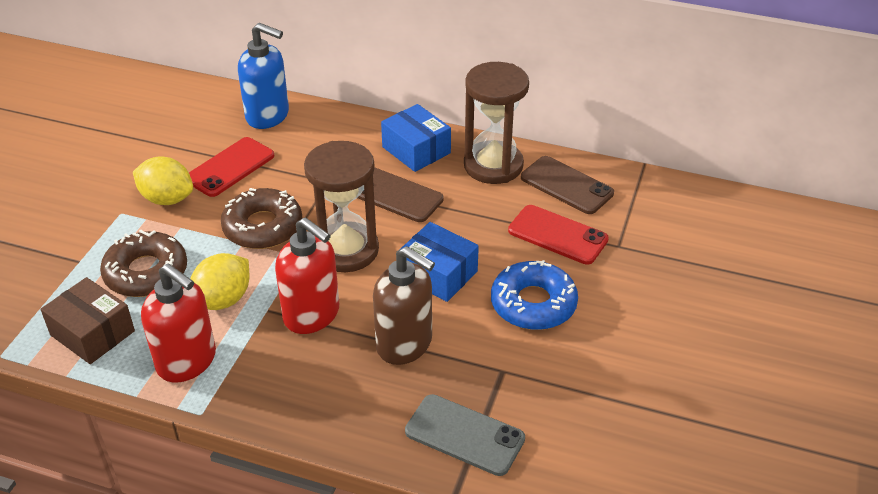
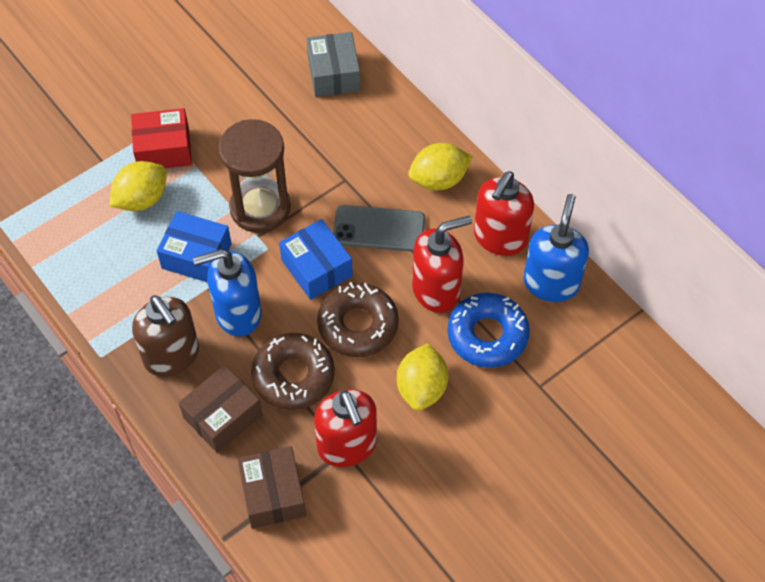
blue soap dispenser: 1 -> 2
brown box: 1 -> 2
brown hourglass: 2 -> 1
brown phone: 2 -> 0
grey box: 0 -> 1
red box: 0 -> 1
red phone: 2 -> 0
red soap dispenser: 2 -> 3
yellow lemon: 2 -> 3

